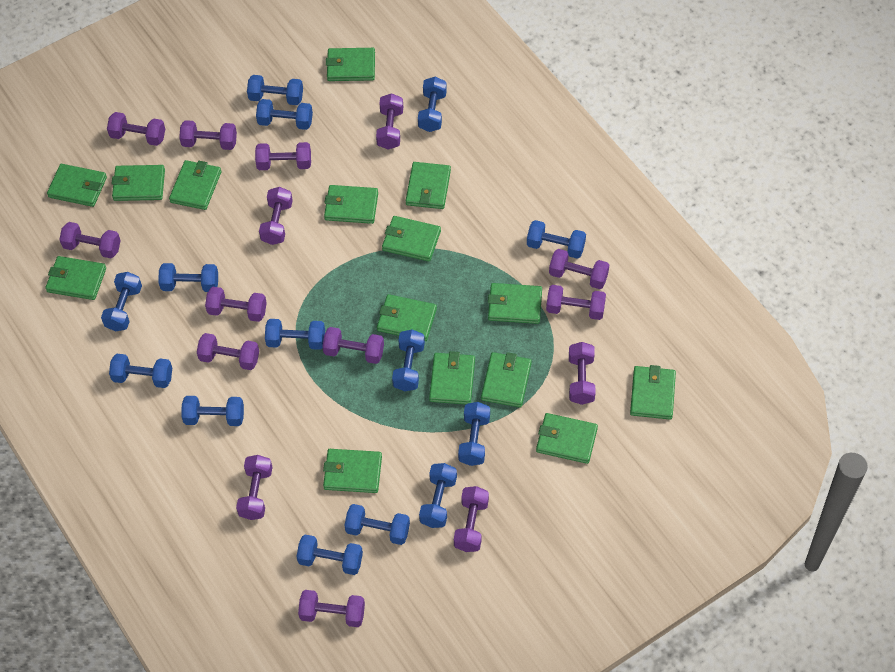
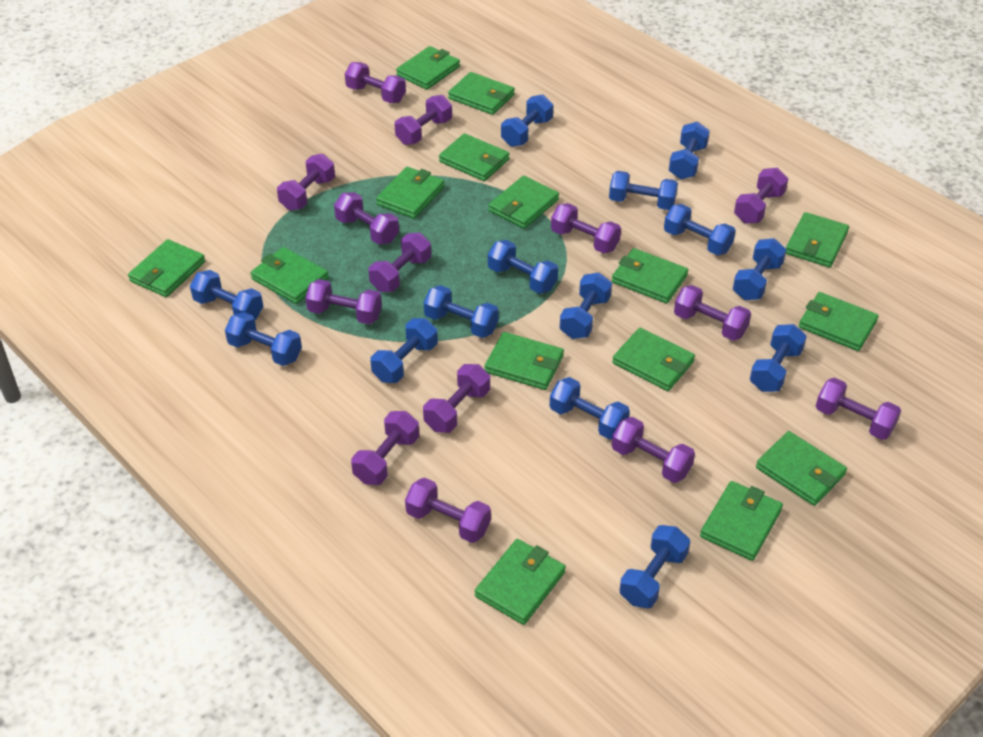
purple dumbbell: 15 -> 14

